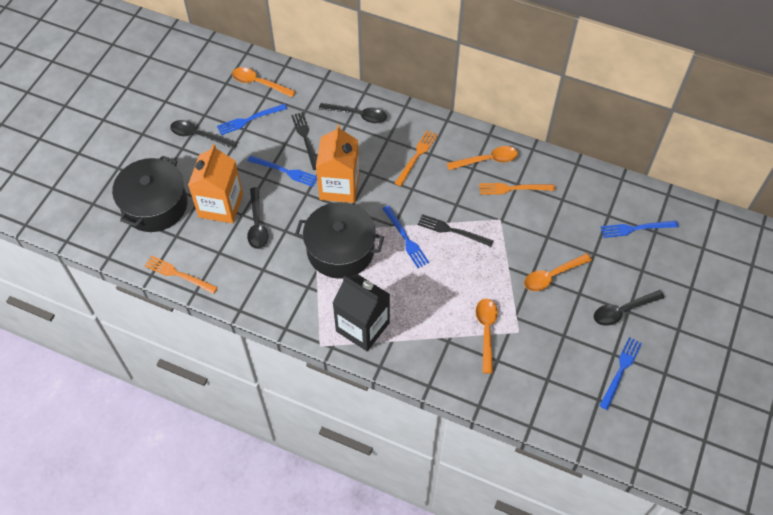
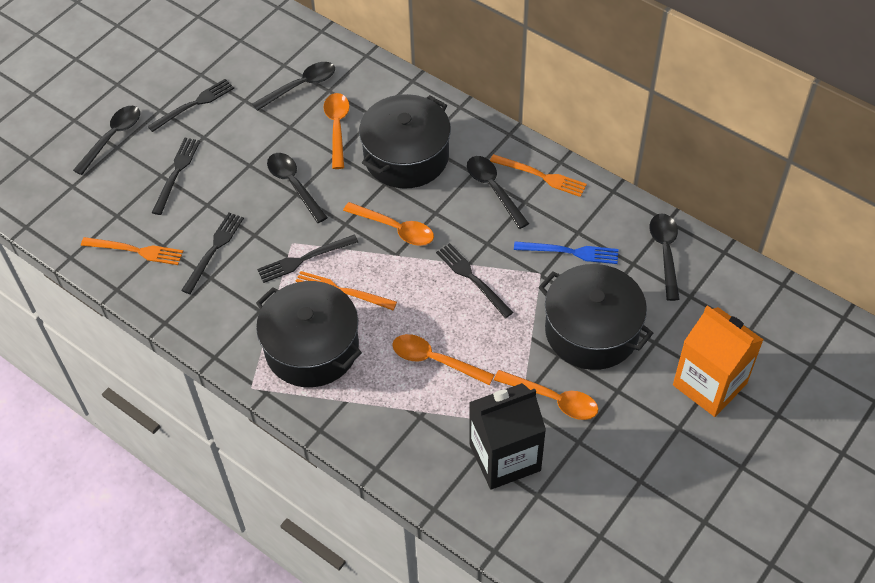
black fork: 2 -> 5
black pot: 2 -> 3
black spoon: 4 -> 5
blue fork: 5 -> 1
orange carton: 2 -> 1

